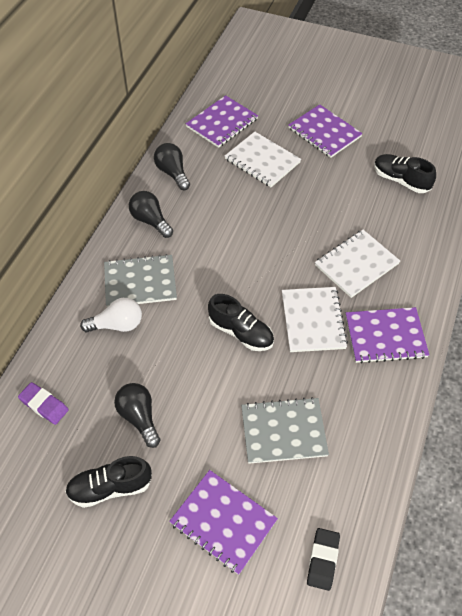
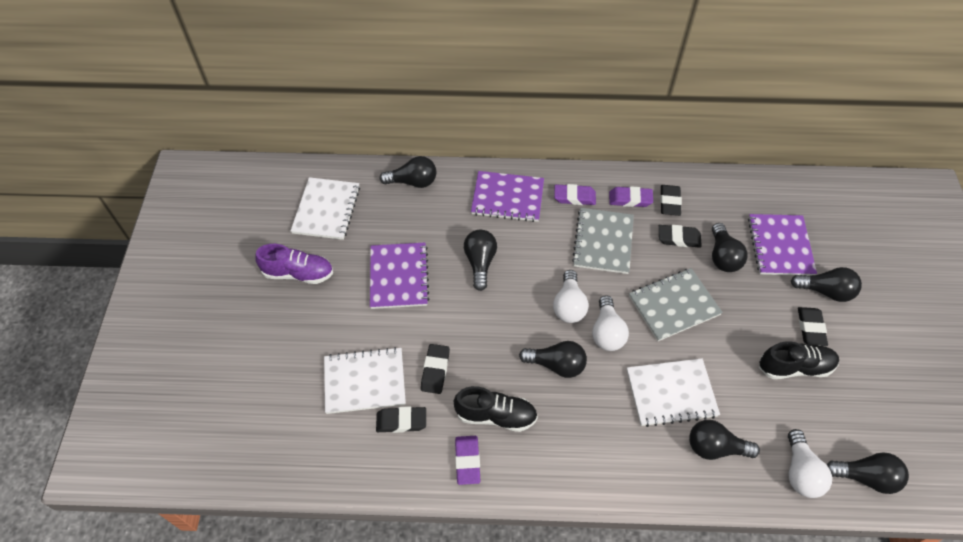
black eraser: 1 -> 5
black light bulb: 3 -> 7
black shoe: 3 -> 2
purple eraser: 1 -> 3
purple notebook: 4 -> 3
purple shoe: 0 -> 1
white light bulb: 1 -> 3

